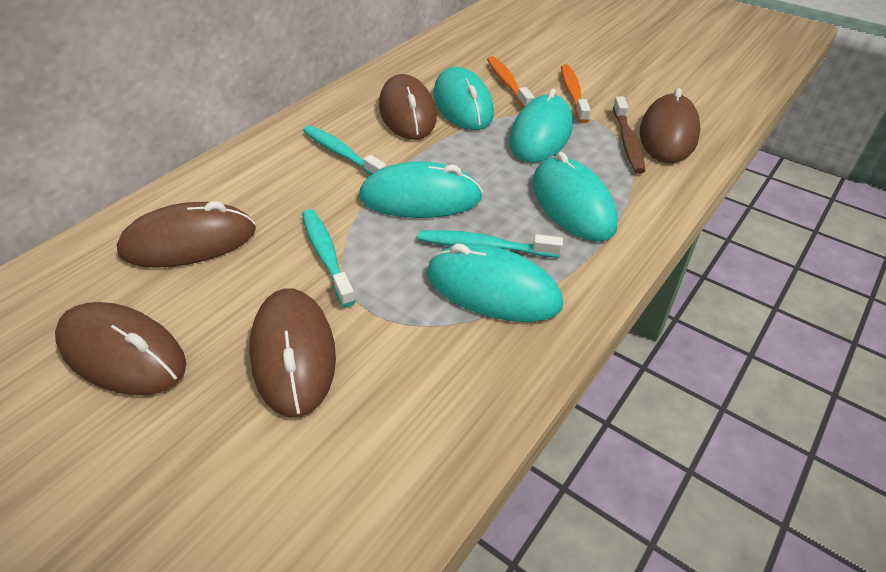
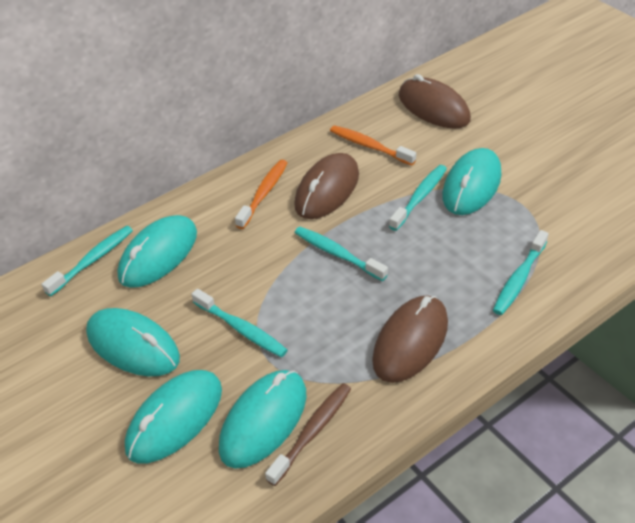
brown mouse: 5 -> 3
turquoise toothbrush: 3 -> 5

